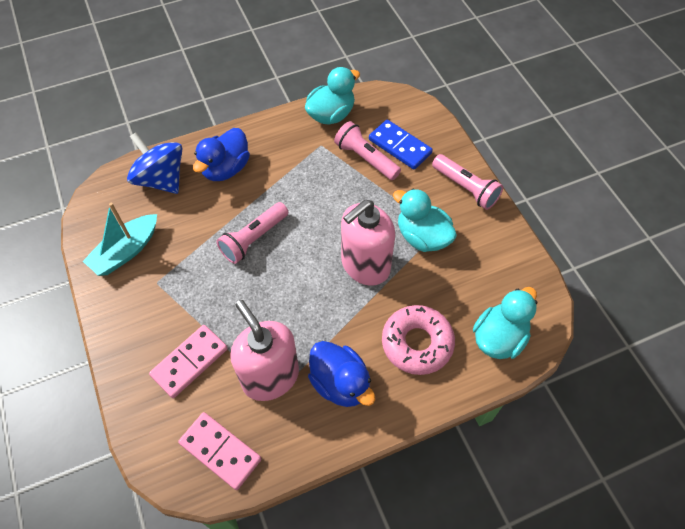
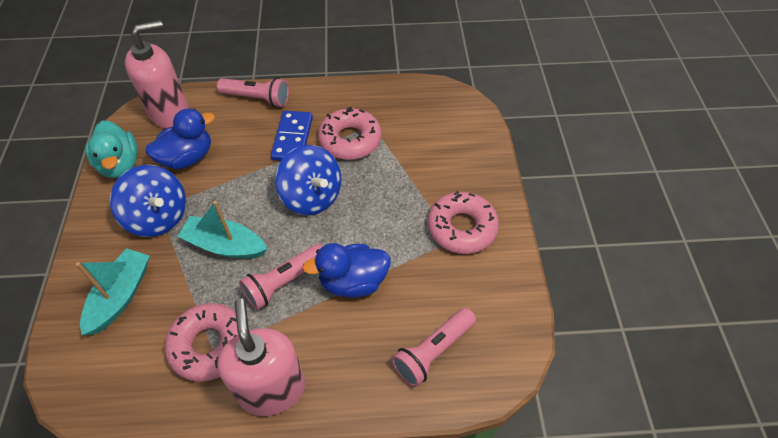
blue spinning top: 1 -> 2
pink domino: 2 -> 0
pink donut: 1 -> 3
turquoise boat: 1 -> 2
turquoise duck: 3 -> 1

